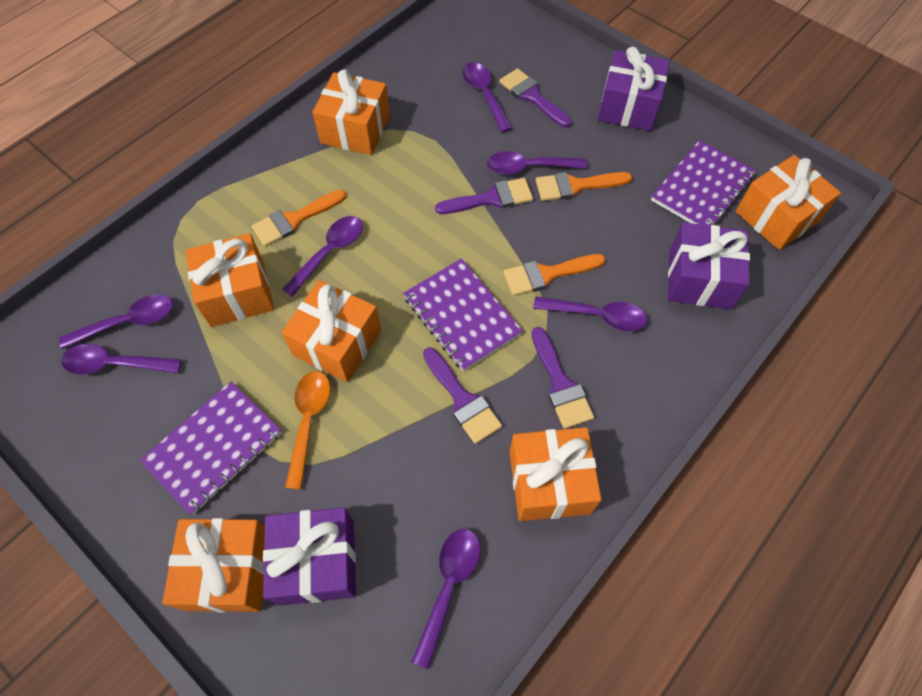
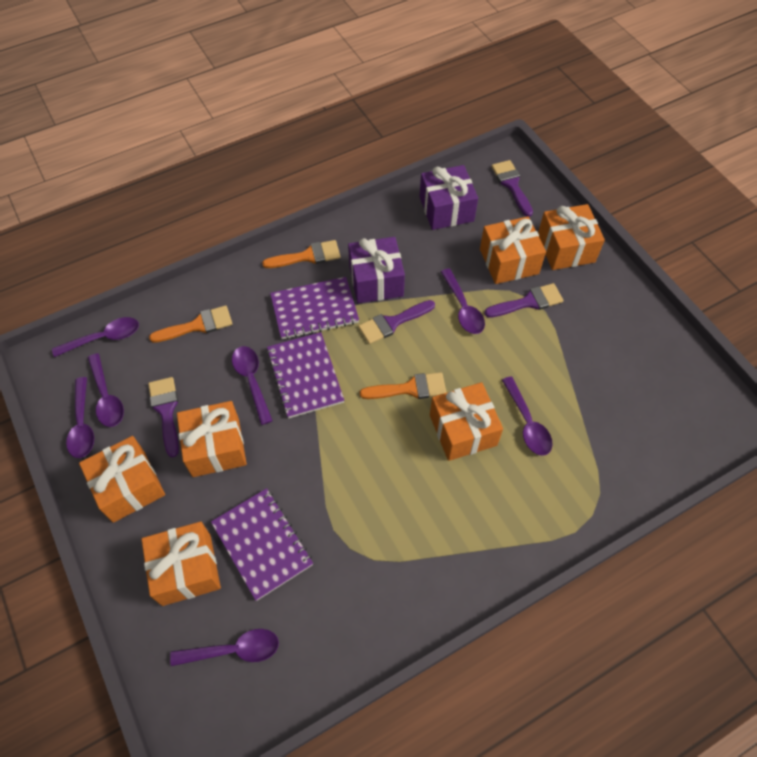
orange spoon: 1 -> 0
purple gift: 3 -> 2

